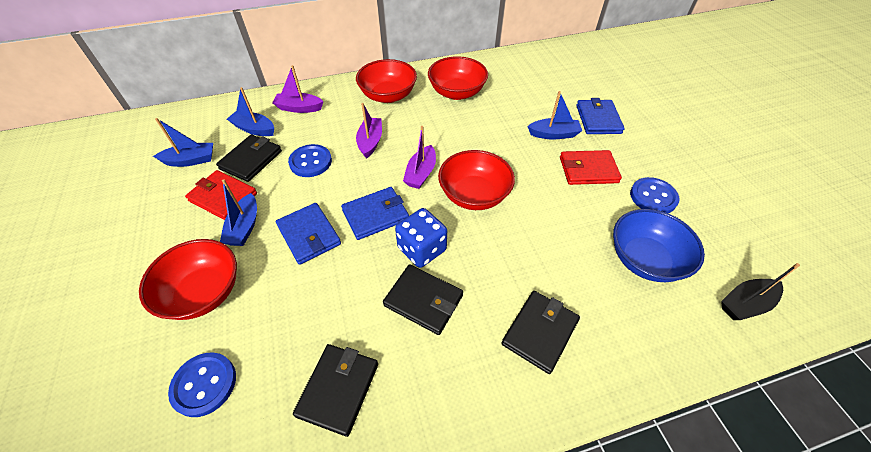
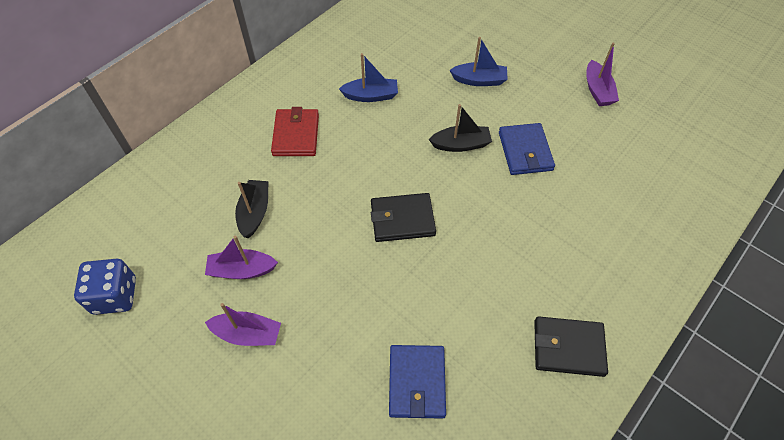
black boat: 1 -> 2
black wallet: 4 -> 2
blue boat: 4 -> 2
blue bowl: 1 -> 0
blue button: 3 -> 0
blue wallet: 3 -> 2
red bowl: 4 -> 0
red wallet: 2 -> 1

